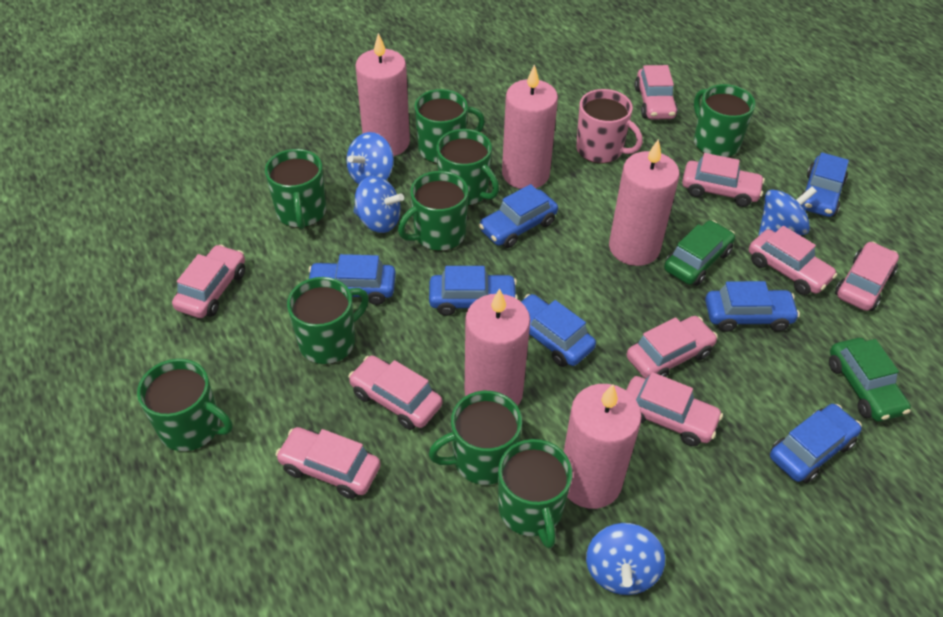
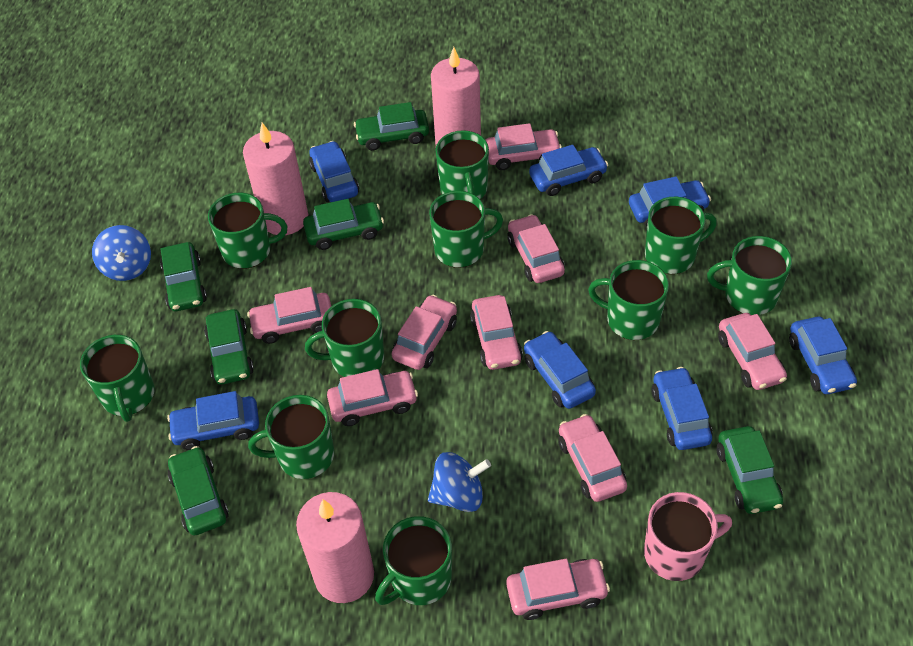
blue spinning top: 4 -> 2
green car: 2 -> 6
green mug: 9 -> 10
pink candle: 5 -> 3

